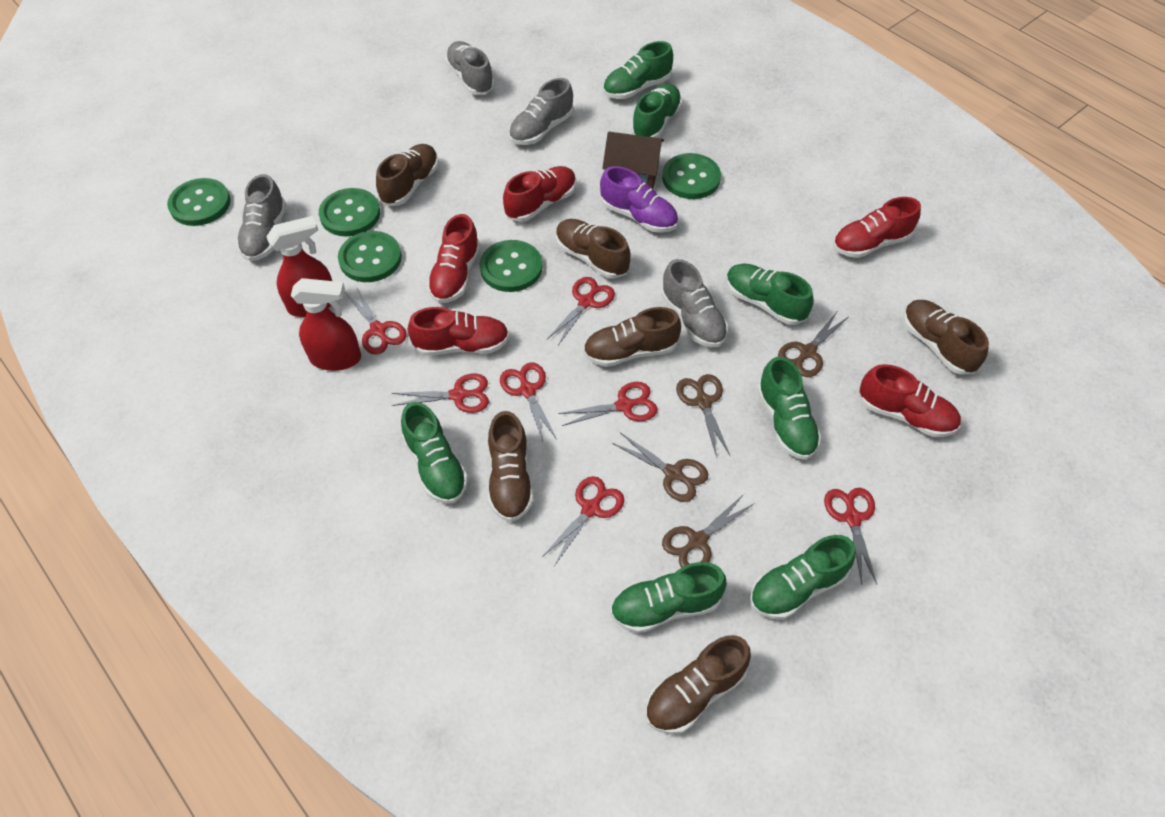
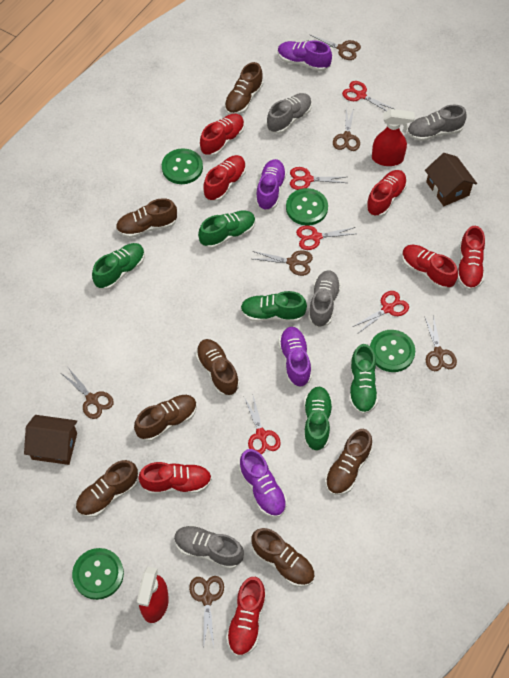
brown house: 1 -> 2
brown scissors: 4 -> 6
brown shoe: 6 -> 7
green button: 5 -> 4
green shoe: 7 -> 5
purple shoe: 1 -> 4
red scissors: 7 -> 5
red shoe: 5 -> 7

